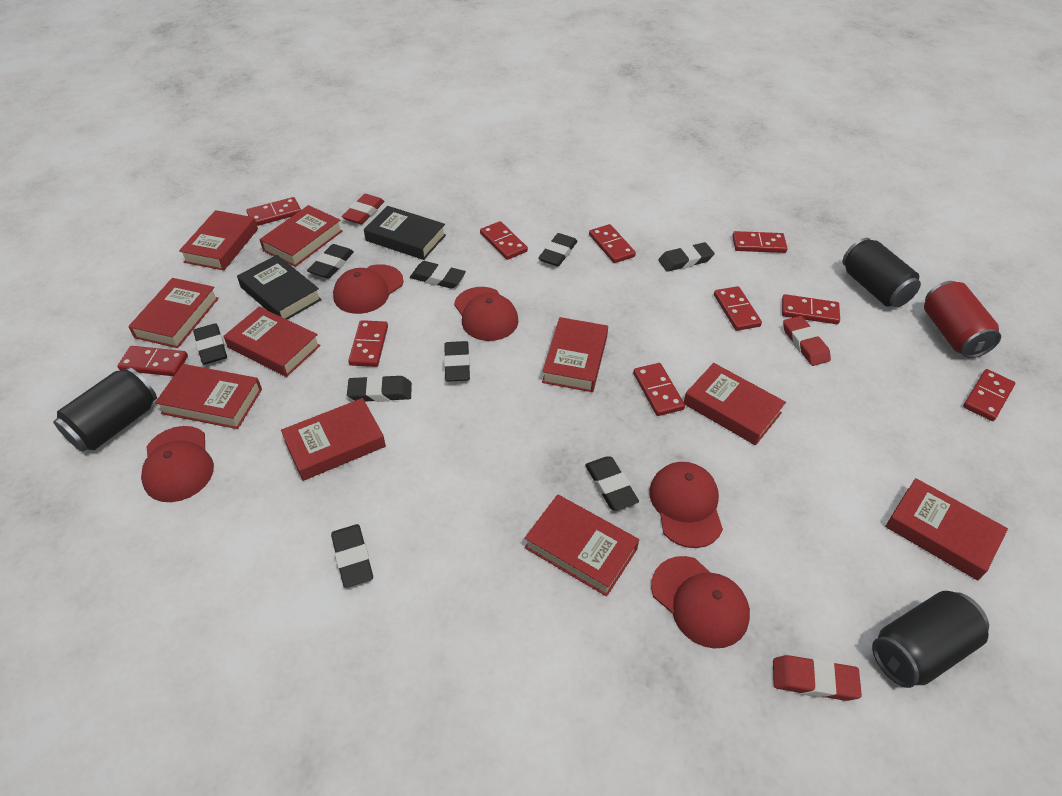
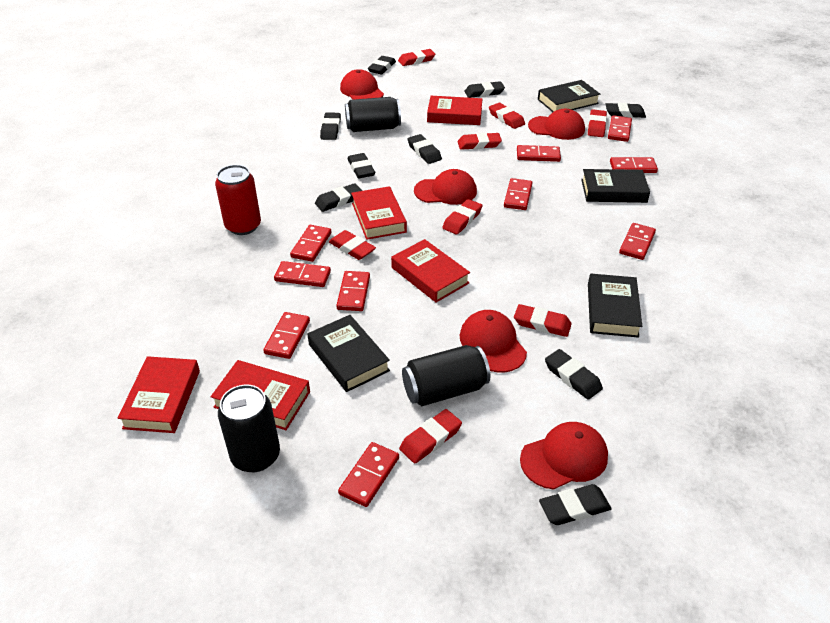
black book: 2 -> 4
red book: 10 -> 5
red eraser: 3 -> 8

